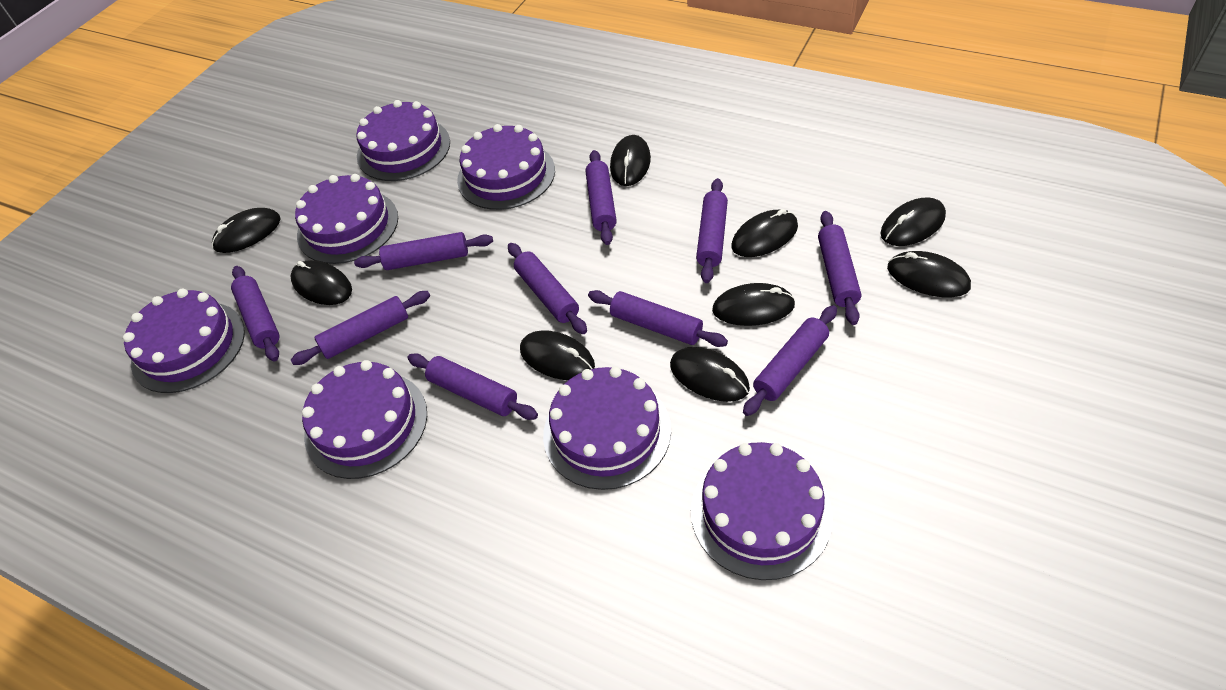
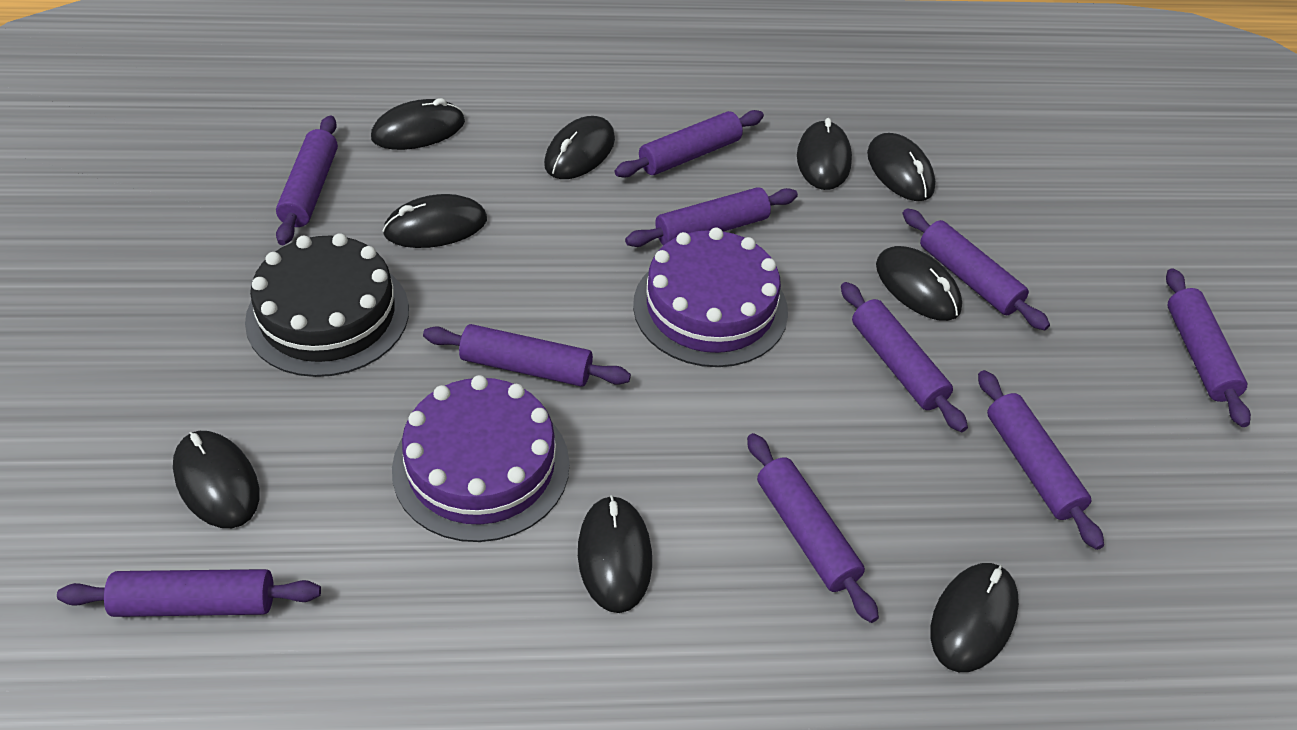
black cake: 0 -> 1
purple cake: 7 -> 2

